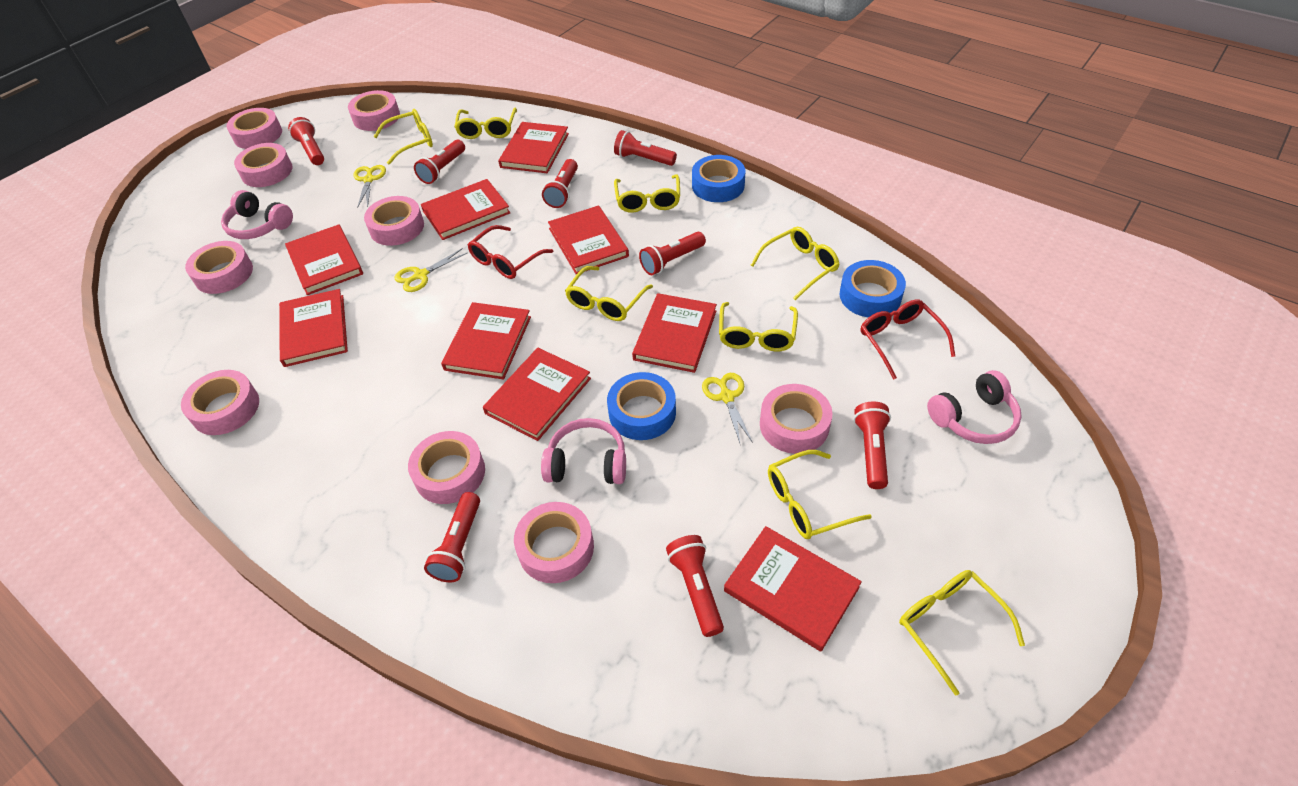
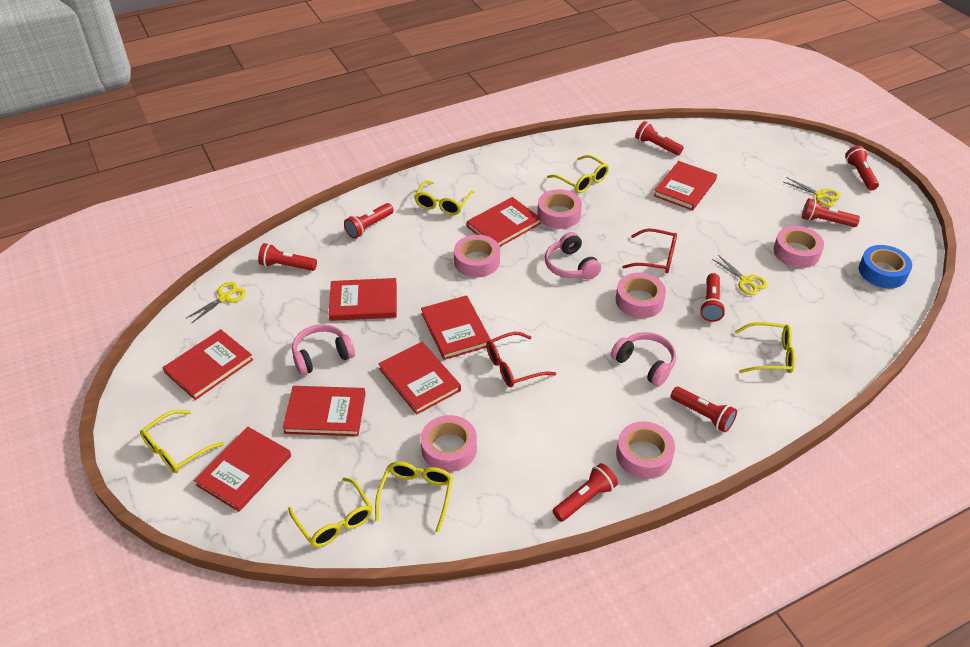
blue tape: 3 -> 1
pink tape: 9 -> 6
red book: 9 -> 8
yellow glasses: 8 -> 6

